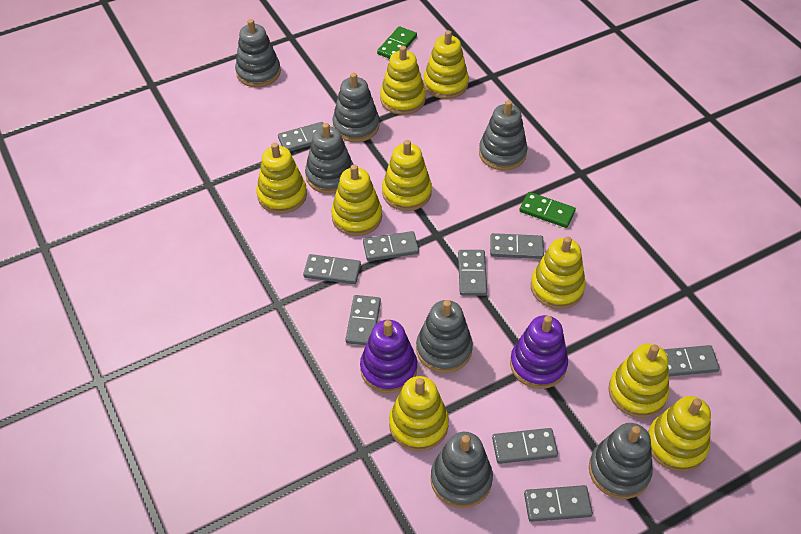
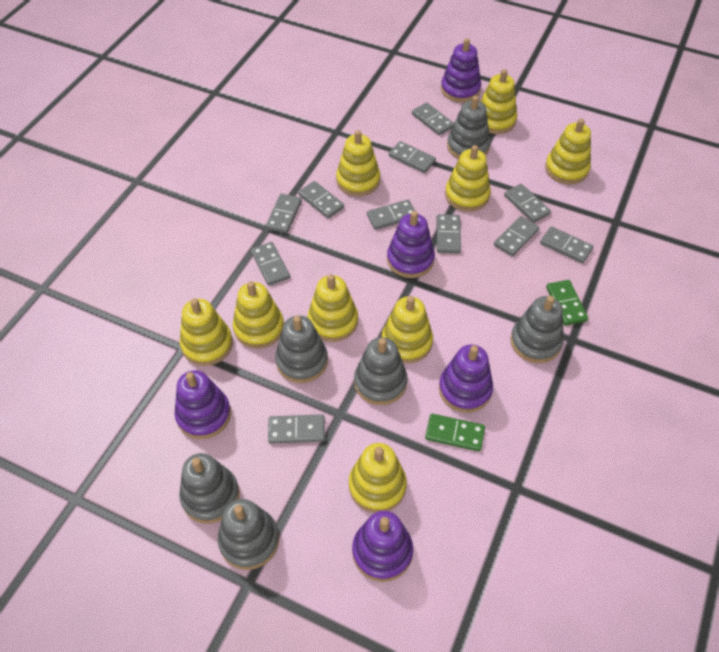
grey domino: 9 -> 11
grey stacking toy: 7 -> 6
purple stacking toy: 2 -> 5

